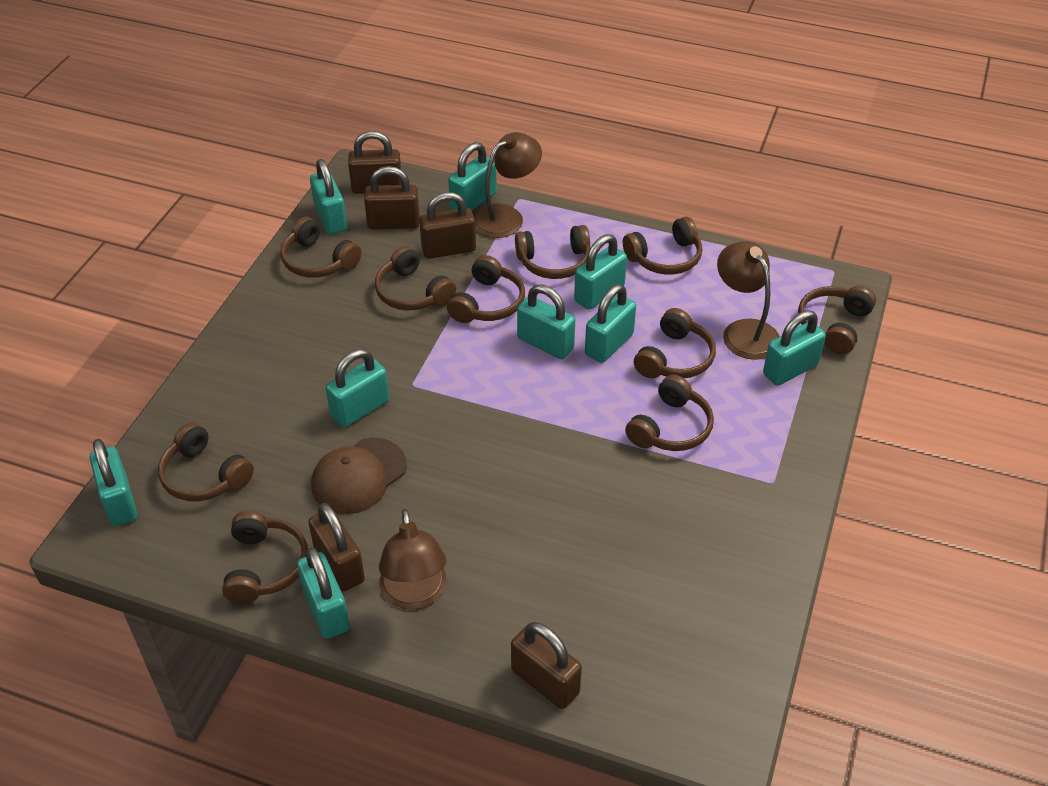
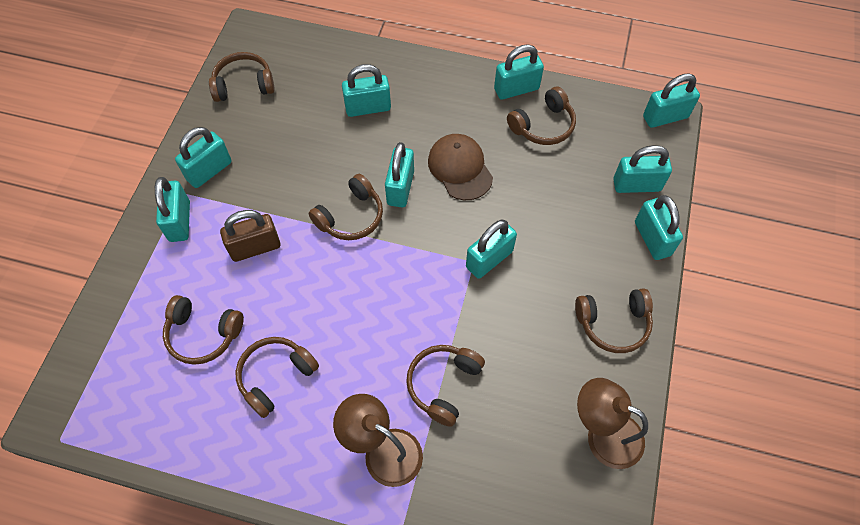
brown headphones: 10 -> 7
brown lamp: 3 -> 2
brown padlock: 5 -> 1

